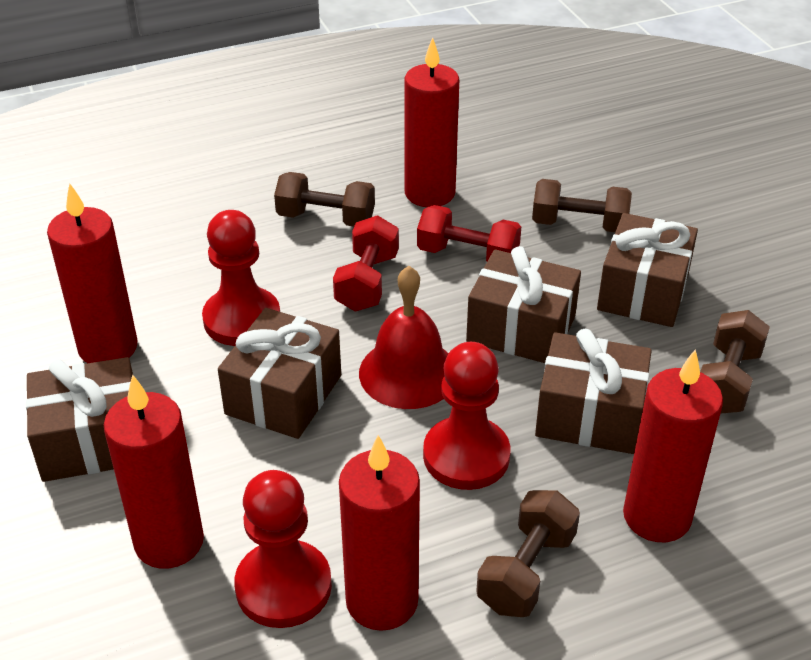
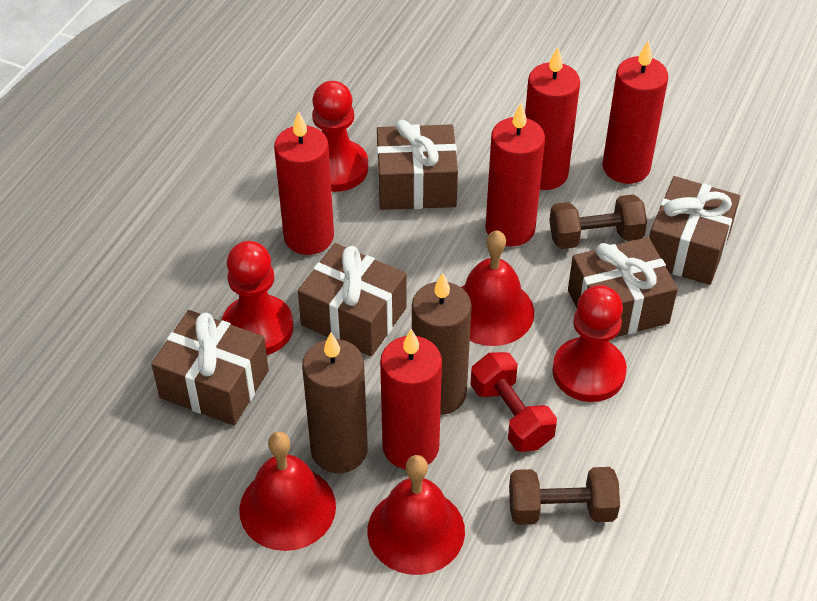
brown candle: 0 -> 2
brown dumbbell: 4 -> 2
red bell: 1 -> 3
red dumbbell: 2 -> 1

